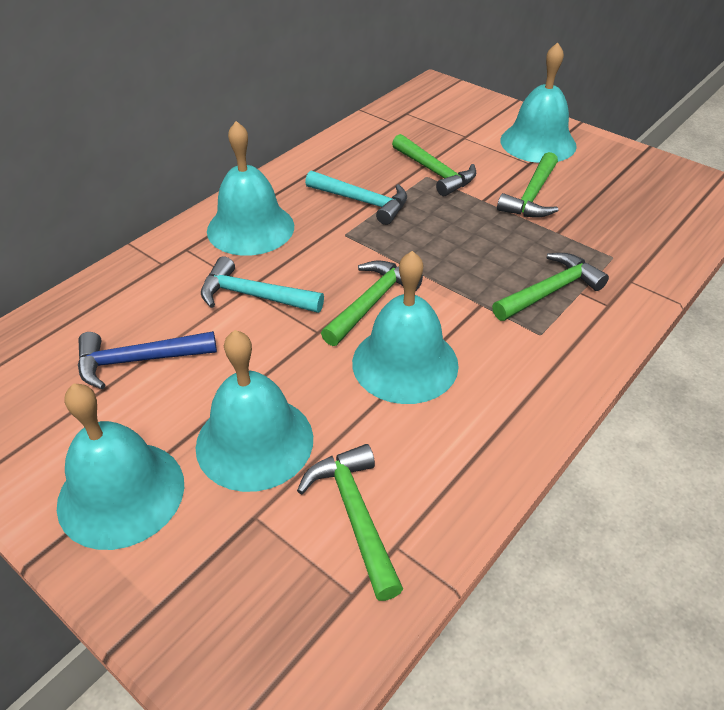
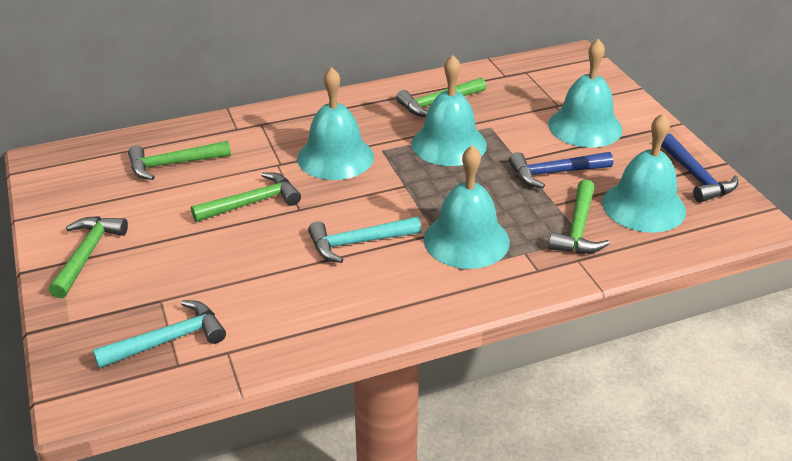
blue hammer: 1 -> 2

